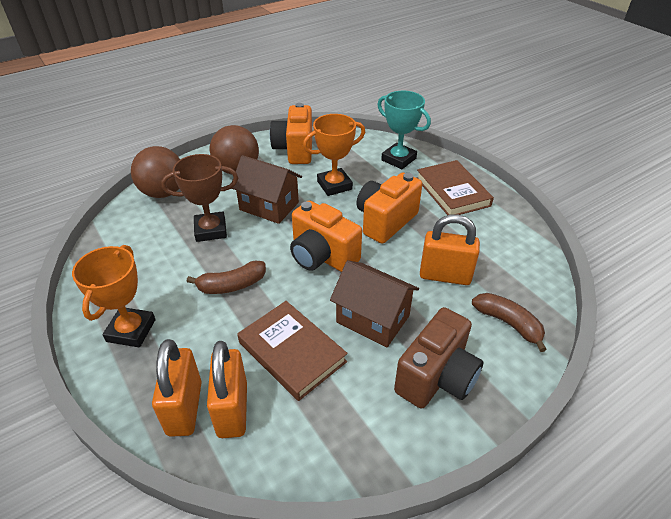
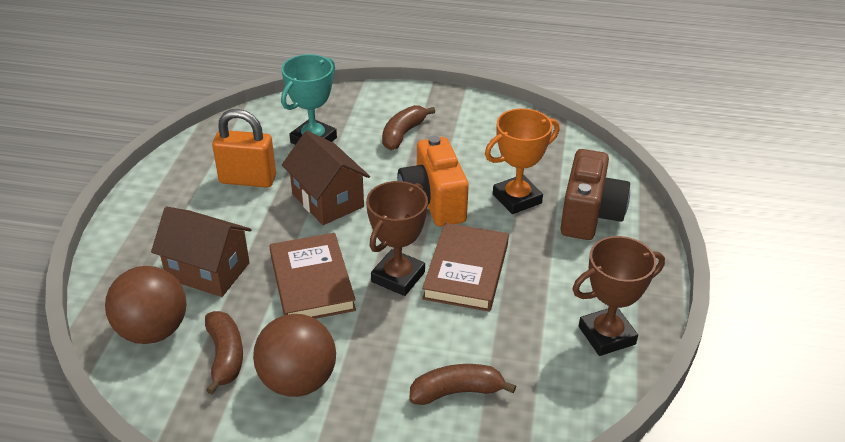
brown banana: 2 -> 3
brown trophy: 1 -> 2
orange camera: 3 -> 1
orange padlock: 3 -> 1
orange trophy: 2 -> 1

